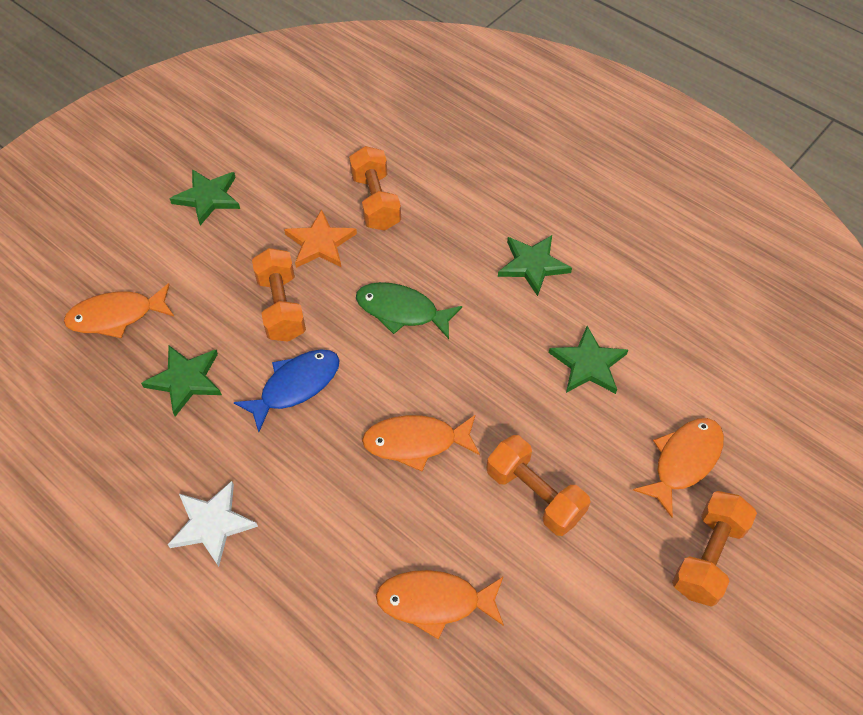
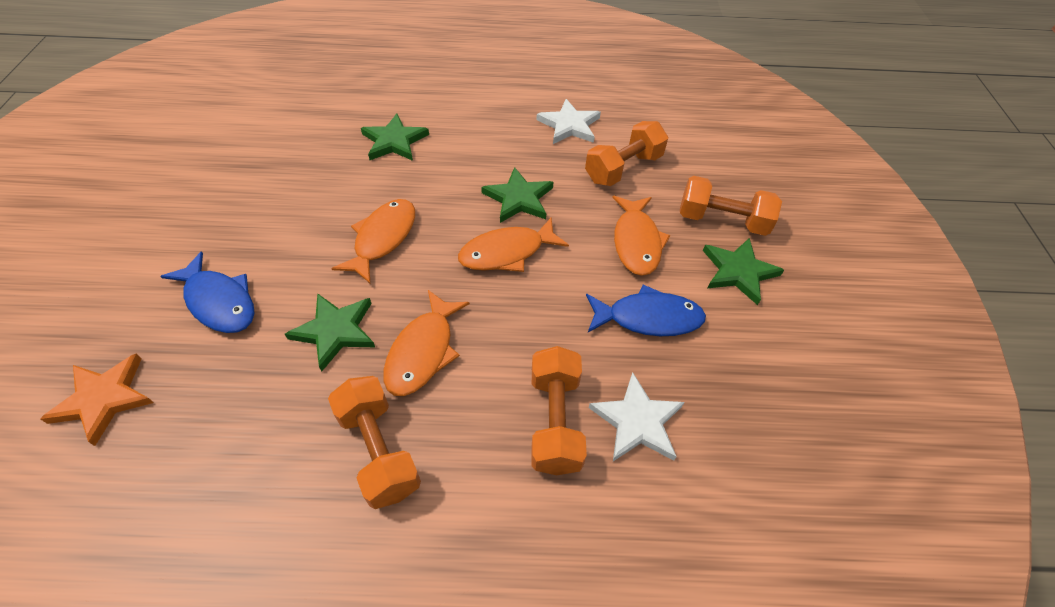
blue fish: 1 -> 2
green fish: 1 -> 0
white star: 1 -> 2

